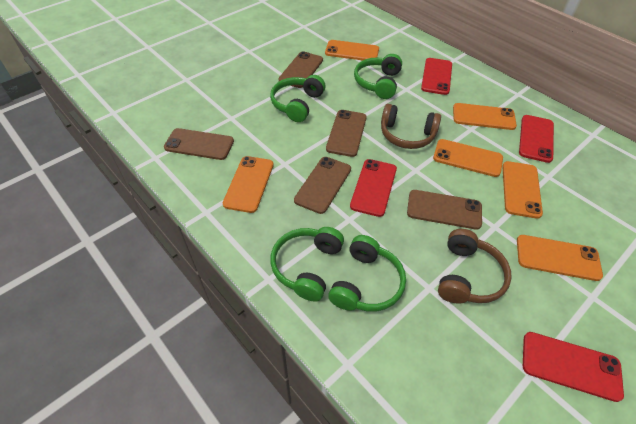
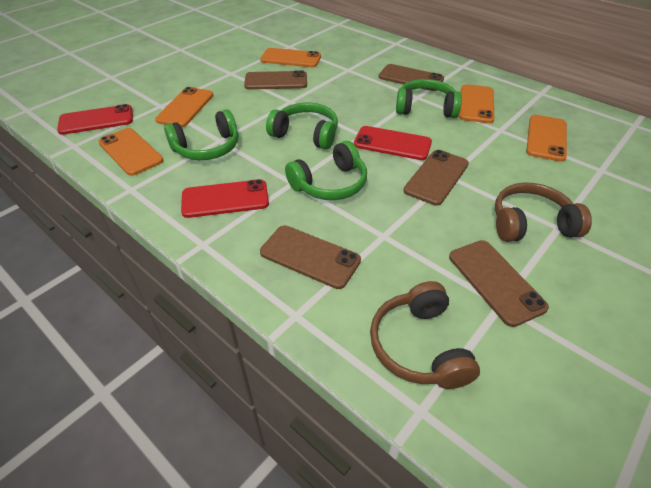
orange phone: 6 -> 5
red phone: 4 -> 3

